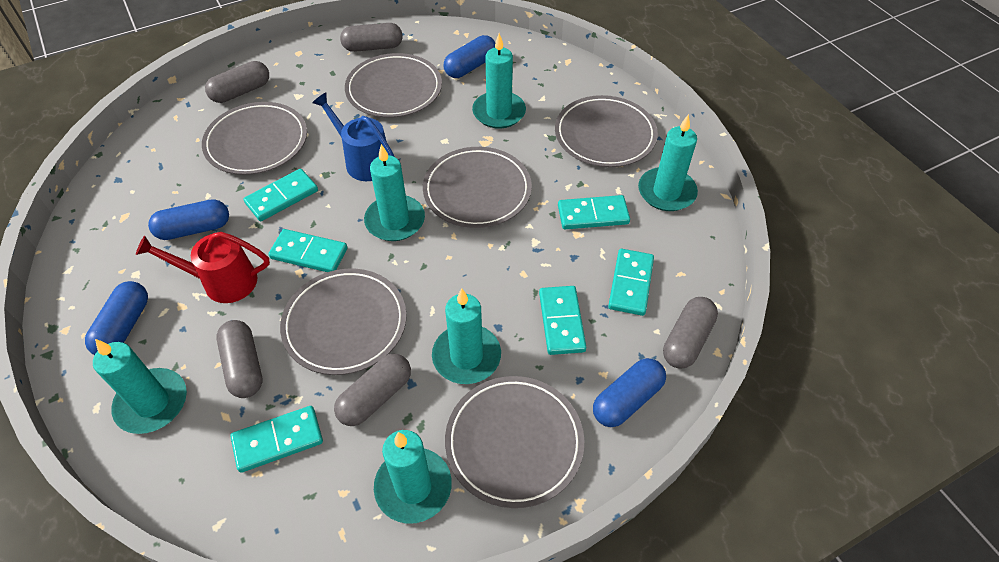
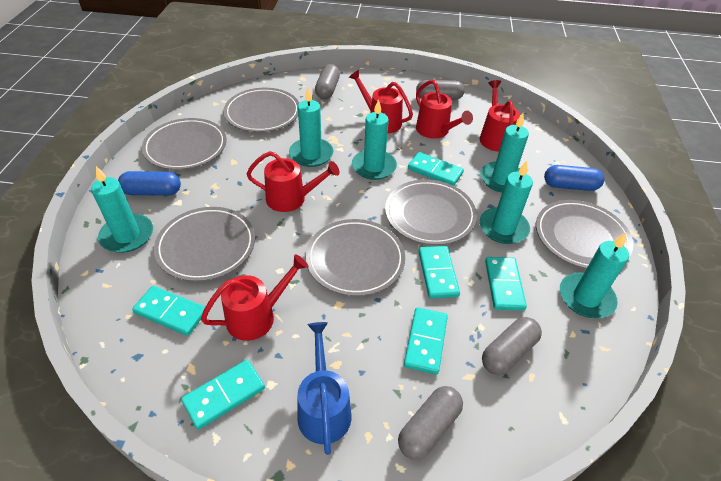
blue capsule: 4 -> 2
grey capsule: 5 -> 4
red watering can: 1 -> 5

